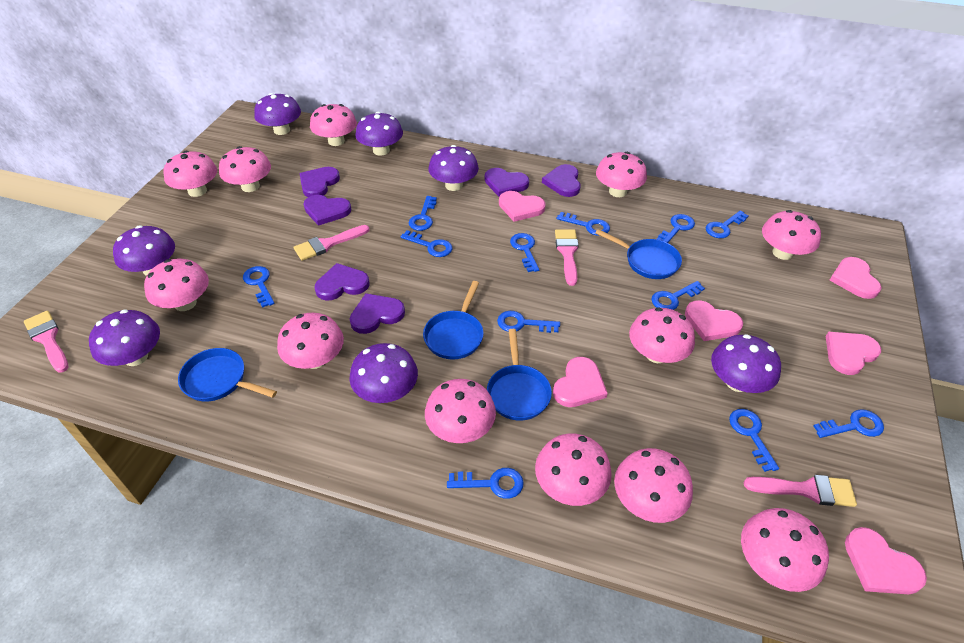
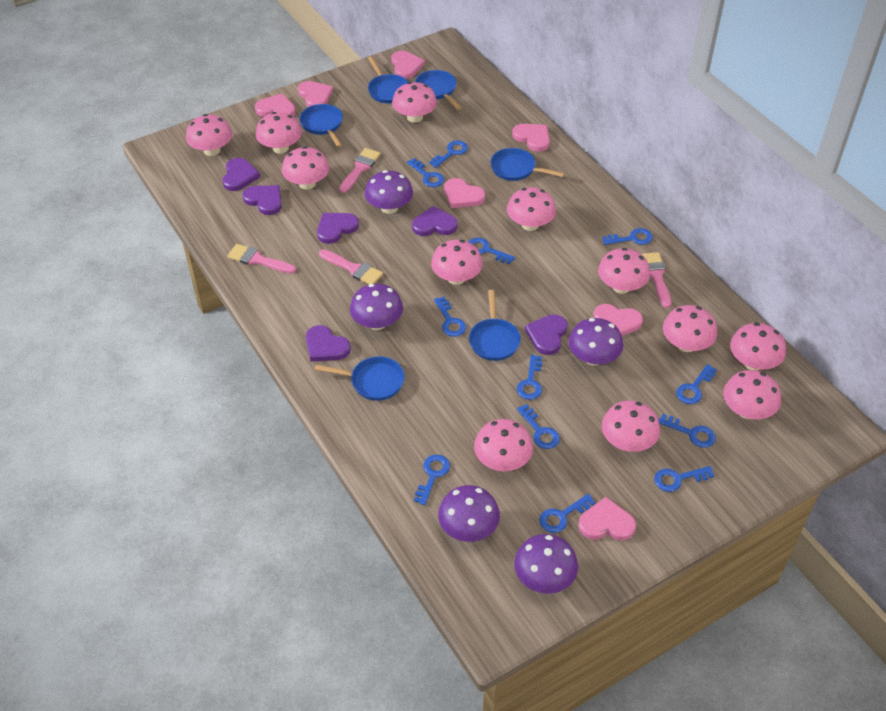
blue pan: 4 -> 6
pink heart: 6 -> 7
purple mushroom: 7 -> 5

